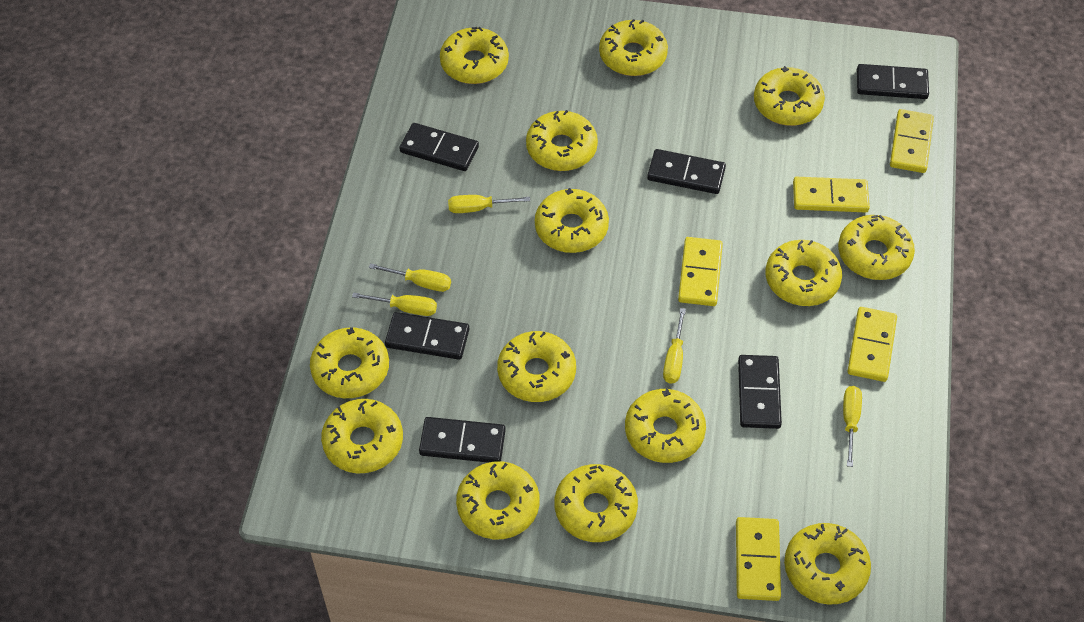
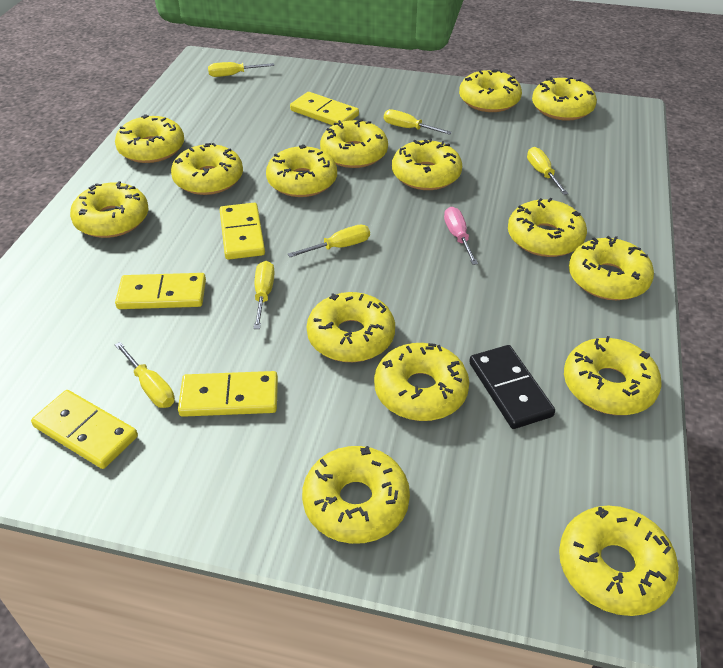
black domino: 6 -> 1
pink screwdriver: 0 -> 1
yellow donut: 14 -> 15
yellow screwdriver: 5 -> 6

